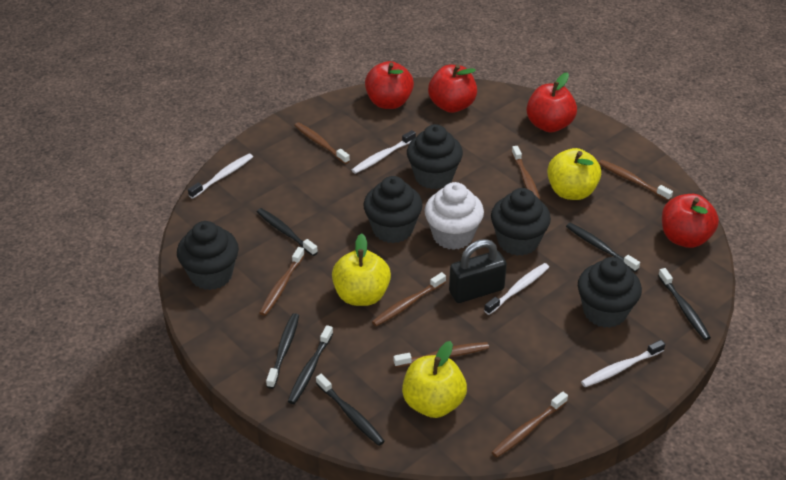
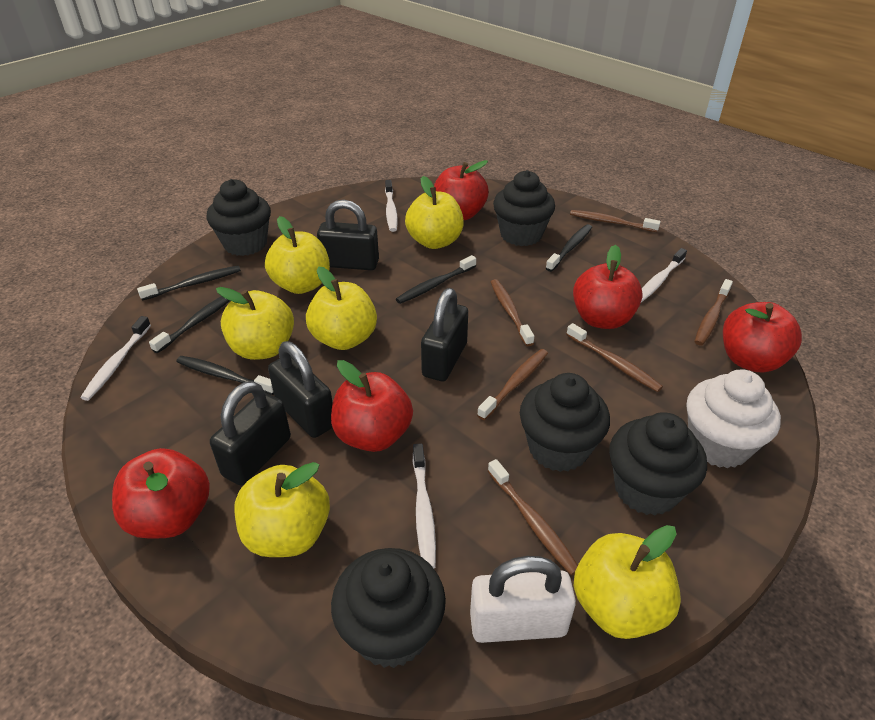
black padlock: 1 -> 4
black toothbrush: 6 -> 5
brown toothbrush: 7 -> 6
red apple: 4 -> 5
white padlock: 0 -> 1
yellow apple: 3 -> 6

